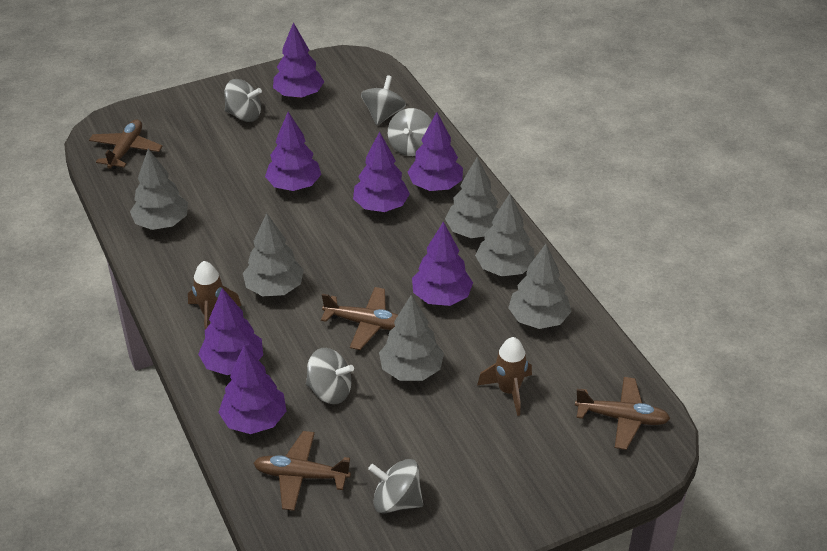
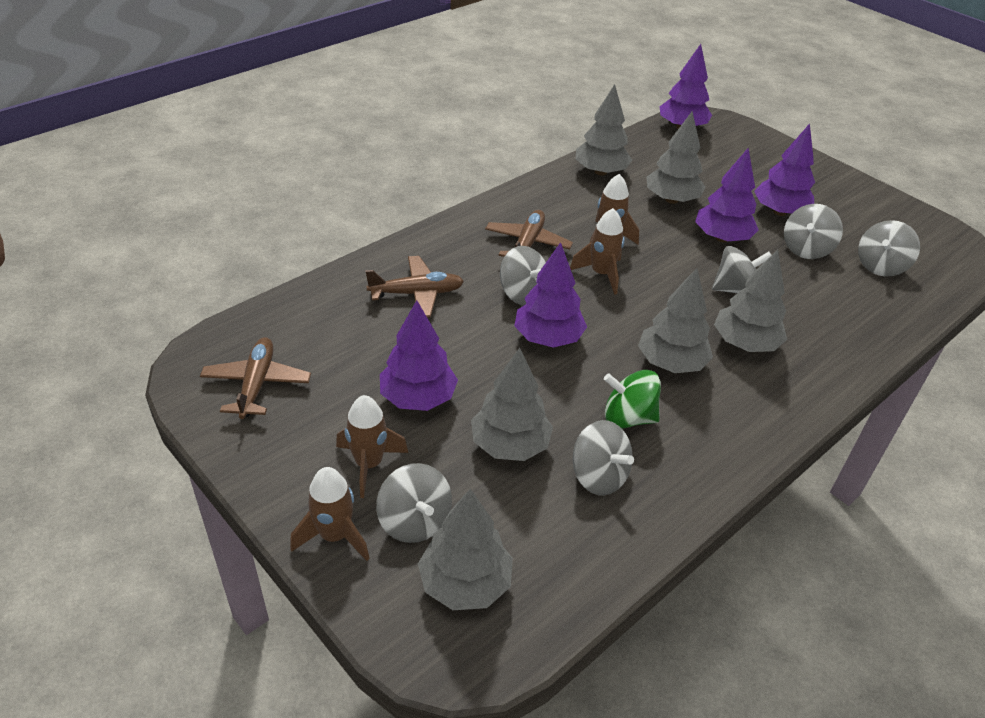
brown plane: 4 -> 3
brown rocket: 2 -> 4
green spinning top: 0 -> 1
grey spinning top: 5 -> 6
purple tree: 7 -> 5

